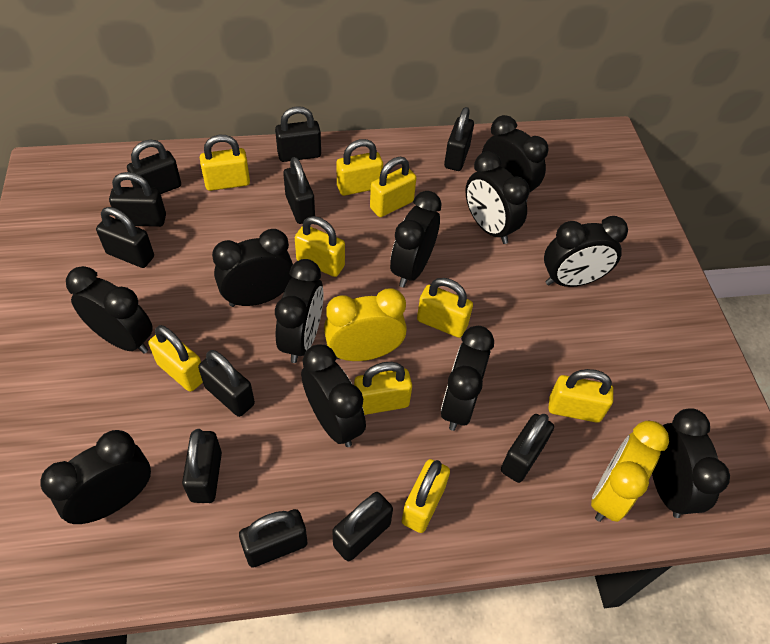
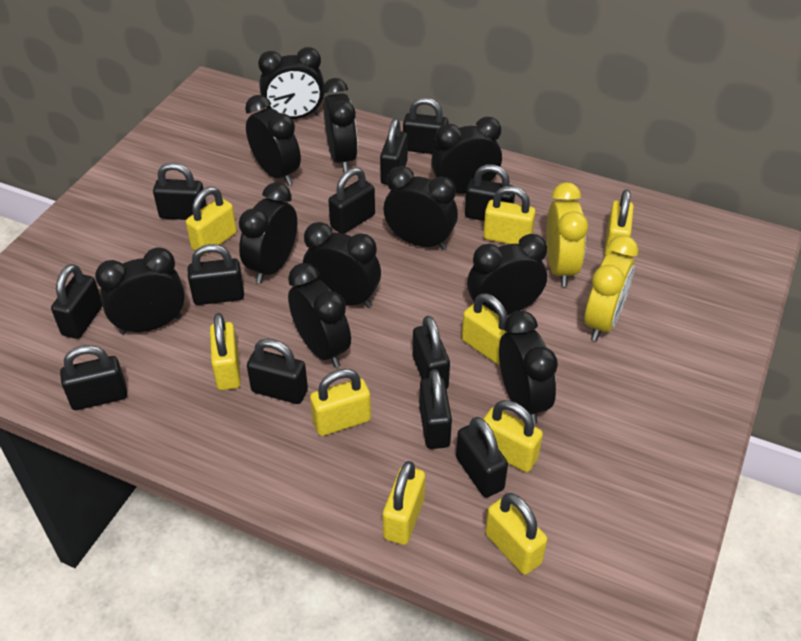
black padlock: 11 -> 12

